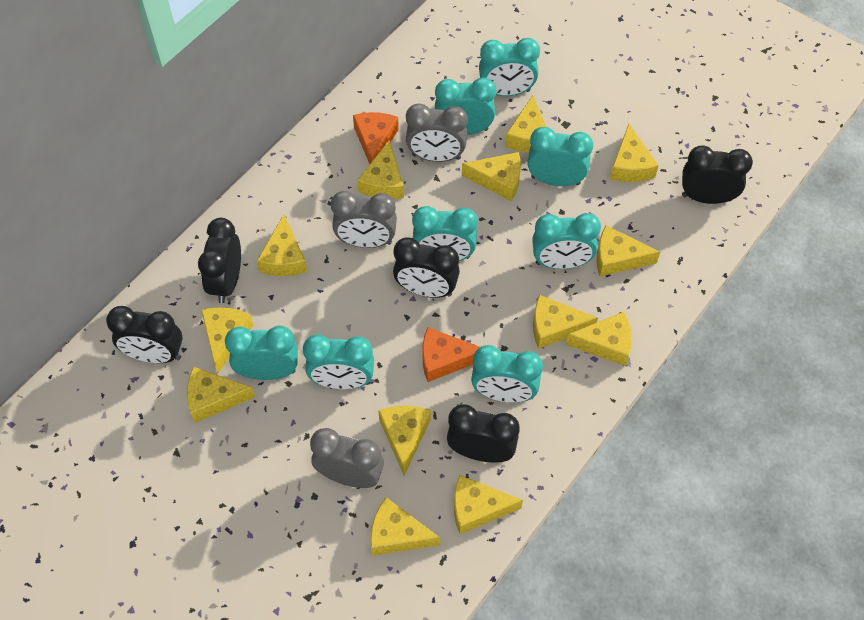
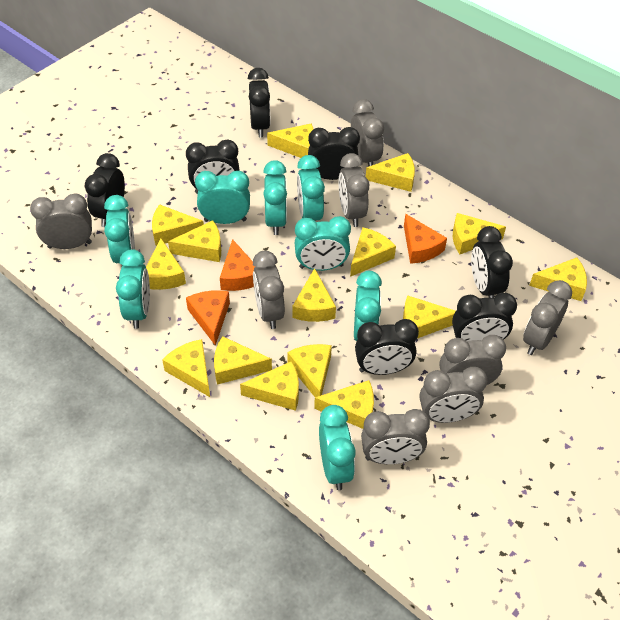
black clock: 5 -> 7
grey clock: 3 -> 8
orange cheese: 2 -> 3
yellow cheese: 13 -> 15

